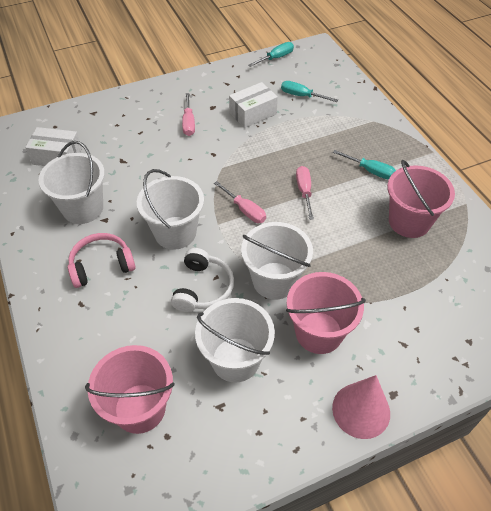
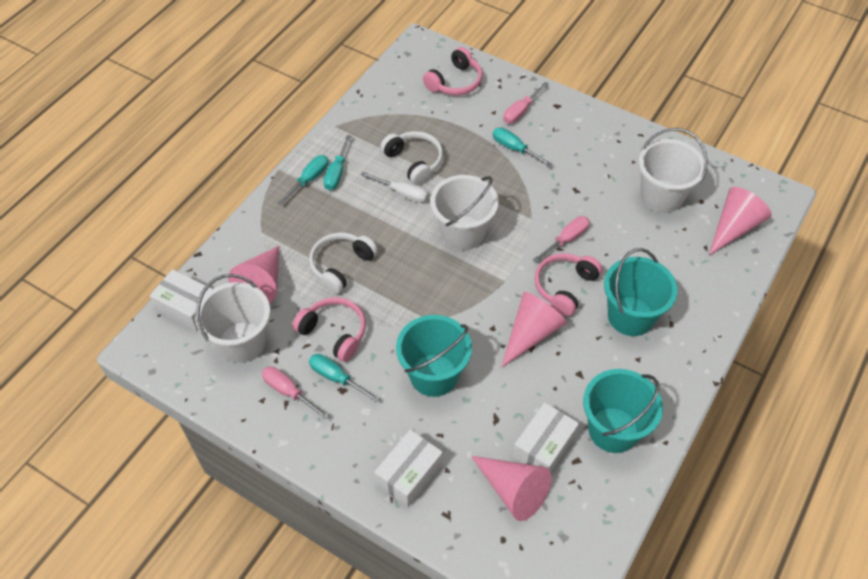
pink bucket: 3 -> 0
pink cone: 1 -> 4
pink headphones: 1 -> 3
turquoise bucket: 0 -> 3
turquoise screwdriver: 3 -> 4
white box: 2 -> 3
white bucket: 4 -> 3
white headphones: 1 -> 2
white screwdriver: 0 -> 1

